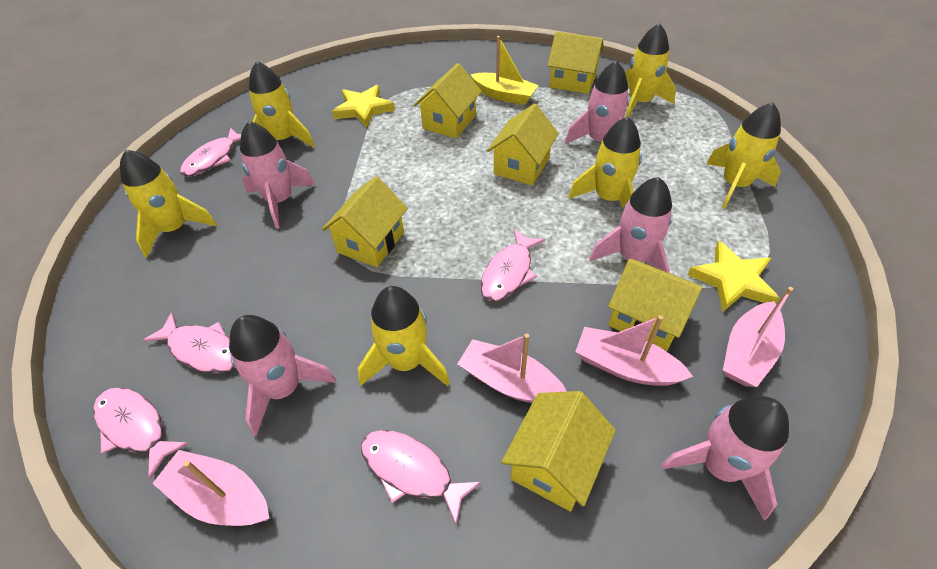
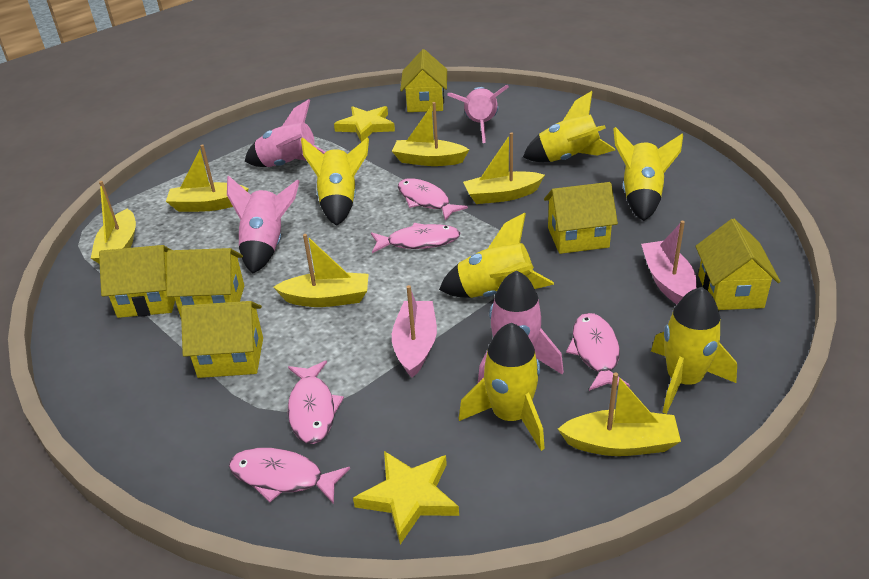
pink boat: 4 -> 2
pink rocket: 5 -> 4
yellow boat: 1 -> 6

